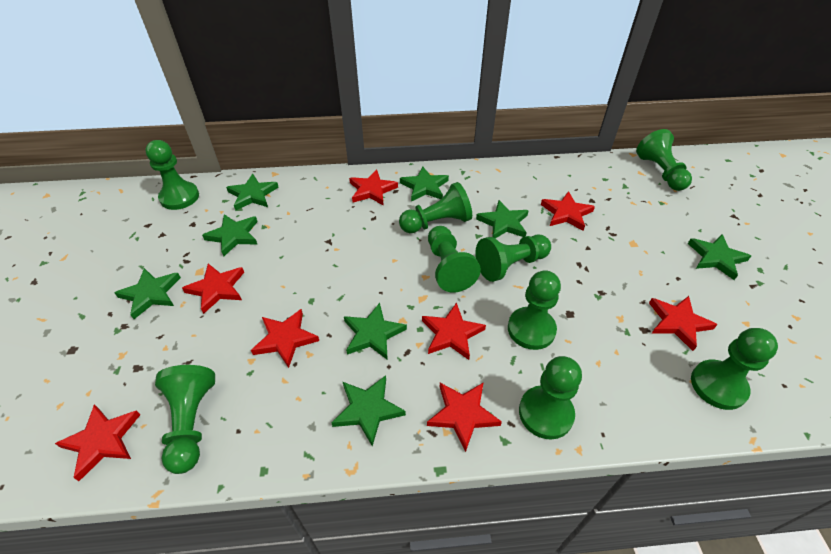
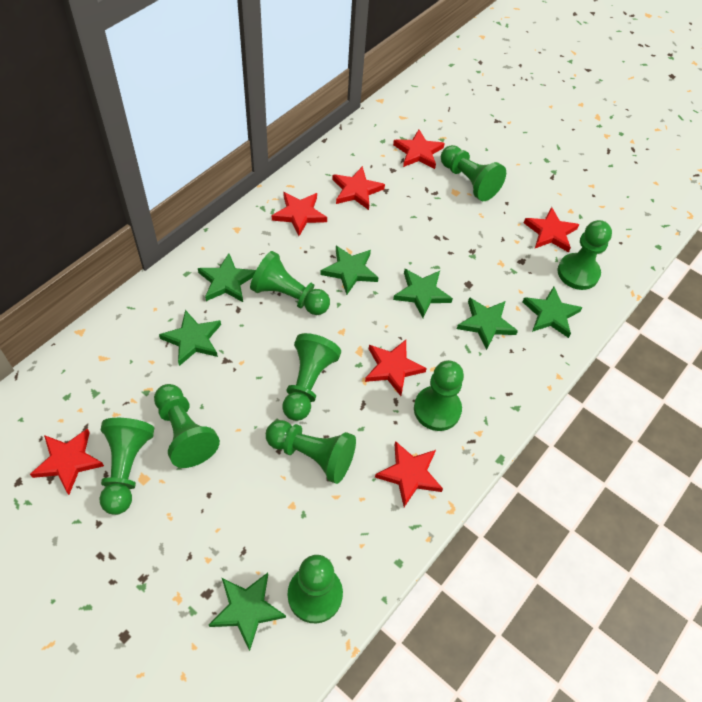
green star: 8 -> 7
red star: 8 -> 7

